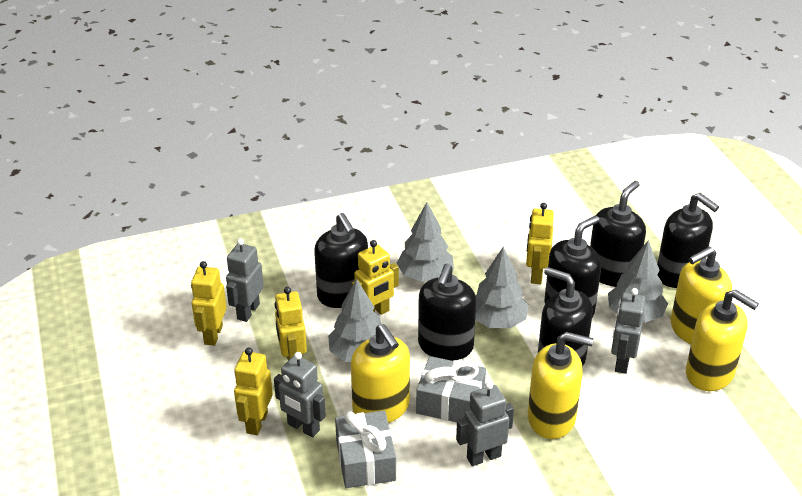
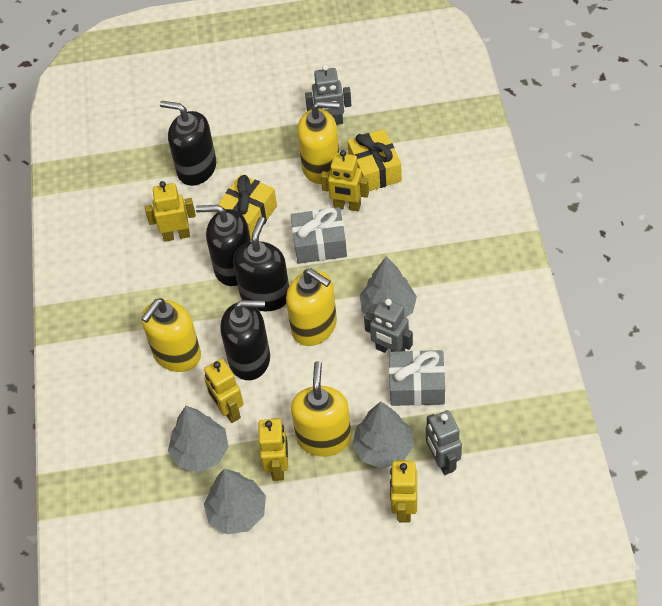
black soap dispenser: 6 -> 4
grey robot: 4 -> 3
yellow gift: 0 -> 2

